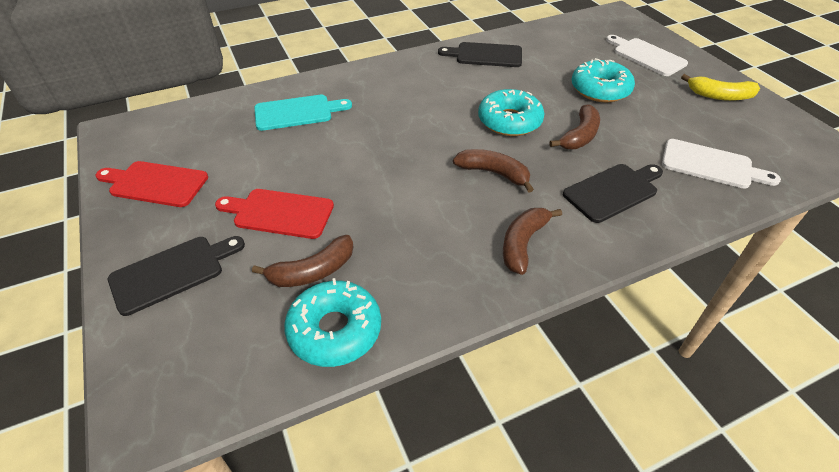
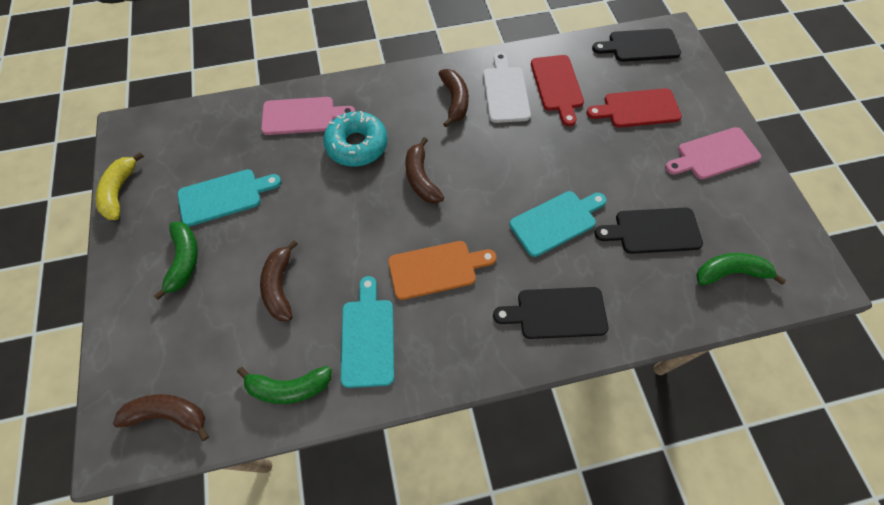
green banana: 0 -> 3
orange cutting board: 0 -> 1
pink cutting board: 0 -> 2
turquoise cutting board: 1 -> 3
turquoise donut: 3 -> 1
white cutting board: 2 -> 1

